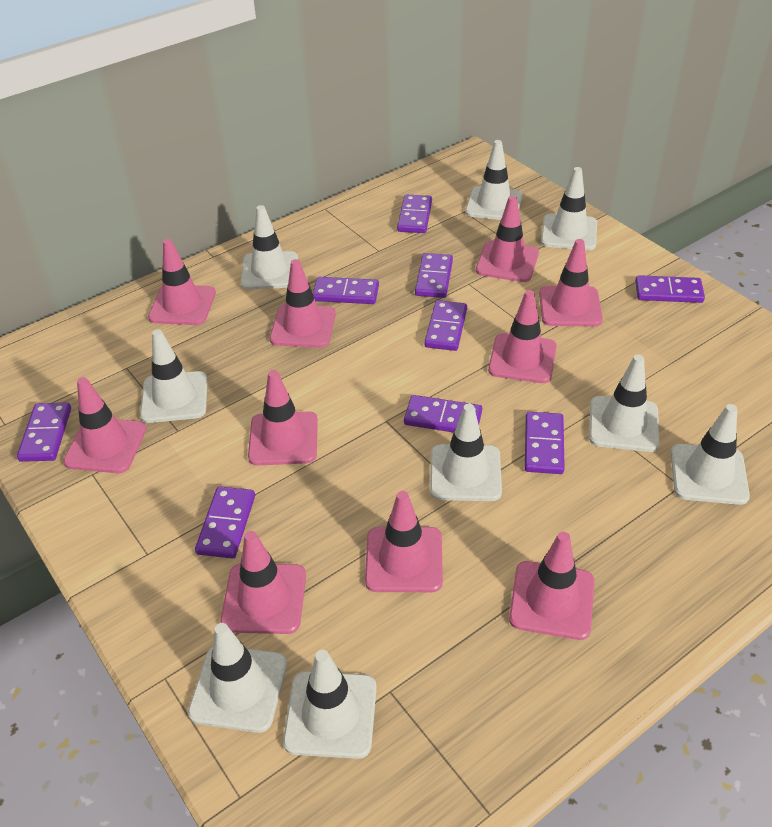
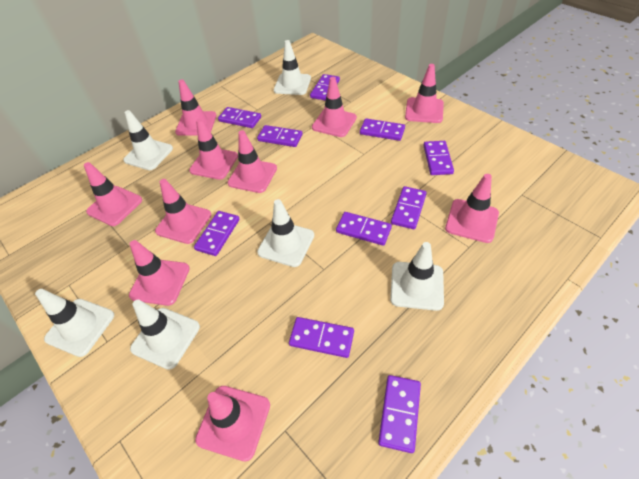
purple domino: 9 -> 10
white traffic cone: 9 -> 6

